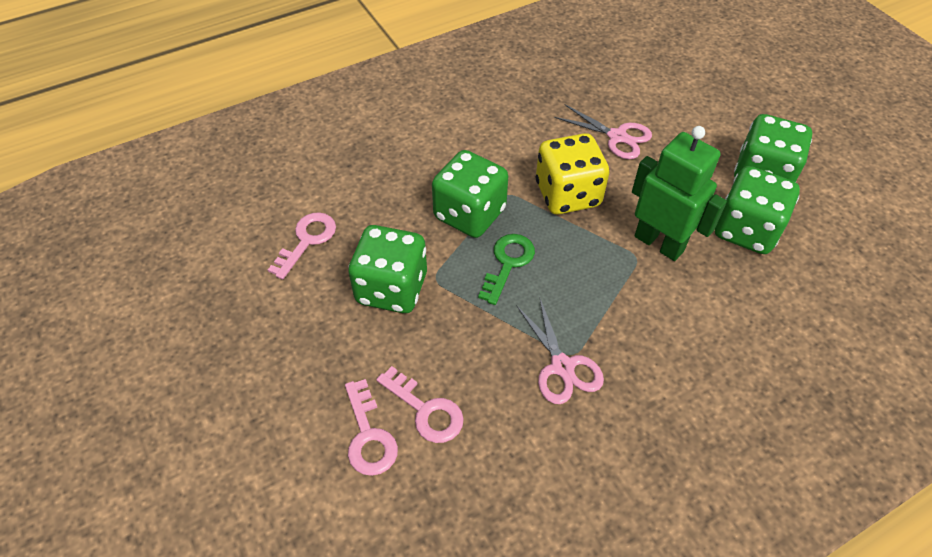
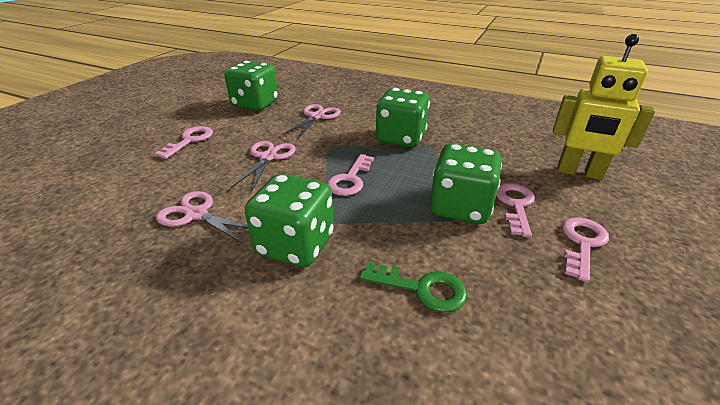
green robot: 1 -> 0
pink key: 3 -> 4
pink scissors: 2 -> 3
yellow dice: 1 -> 0
yellow robot: 0 -> 1

